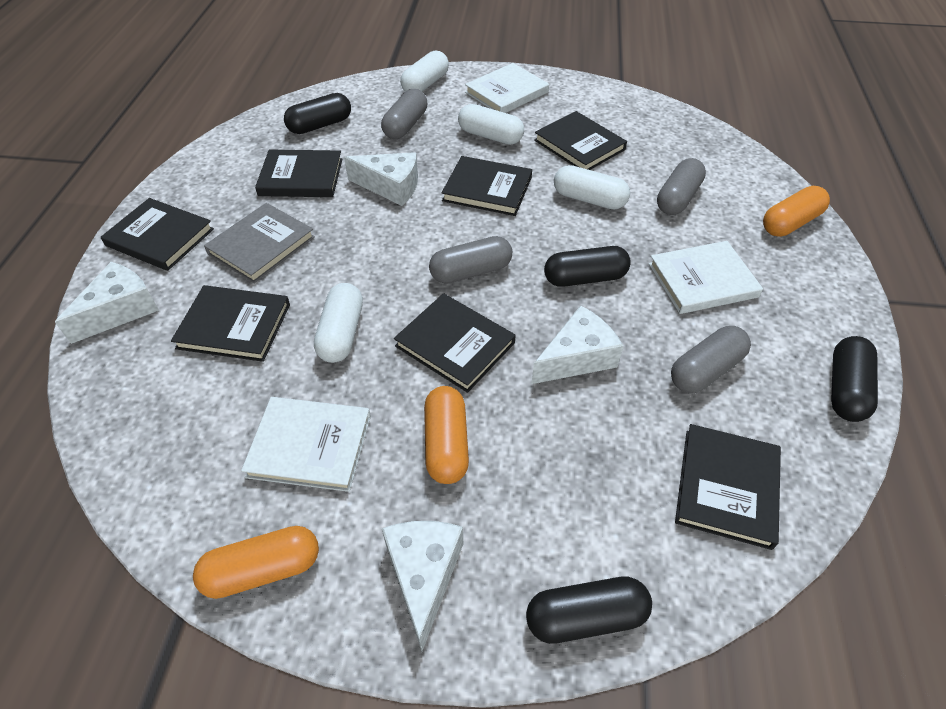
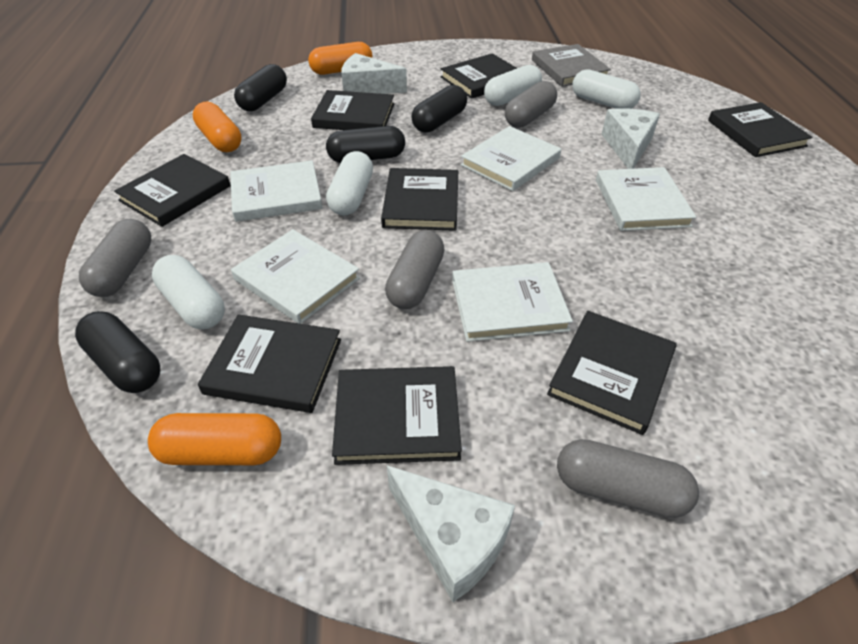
black book: 7 -> 8
white book: 3 -> 5
white cheese: 4 -> 3

